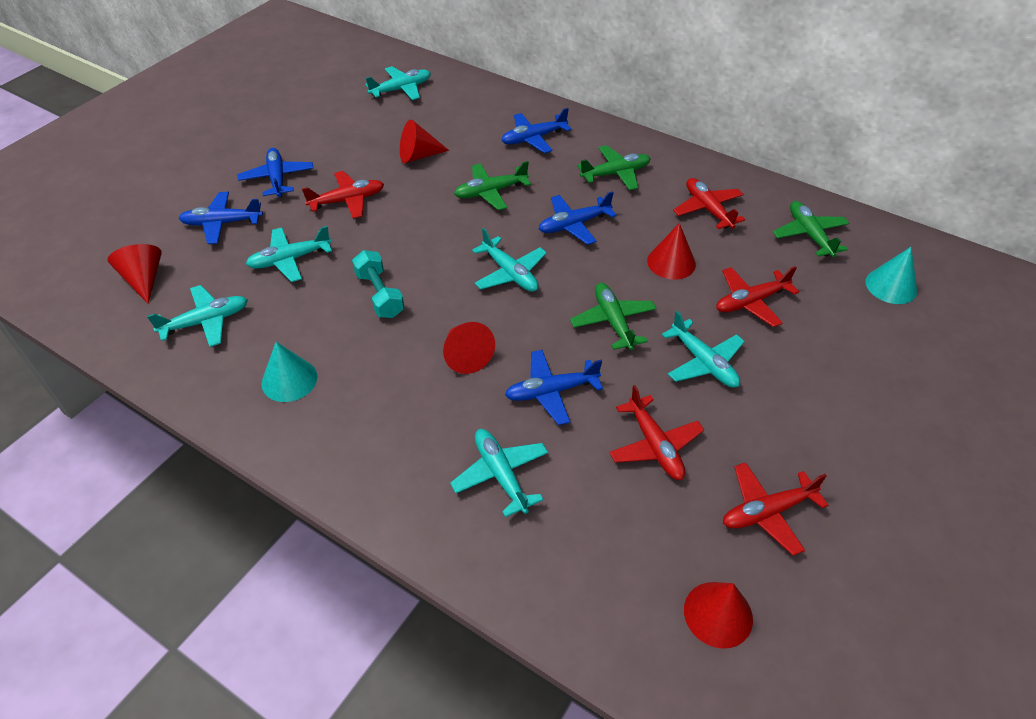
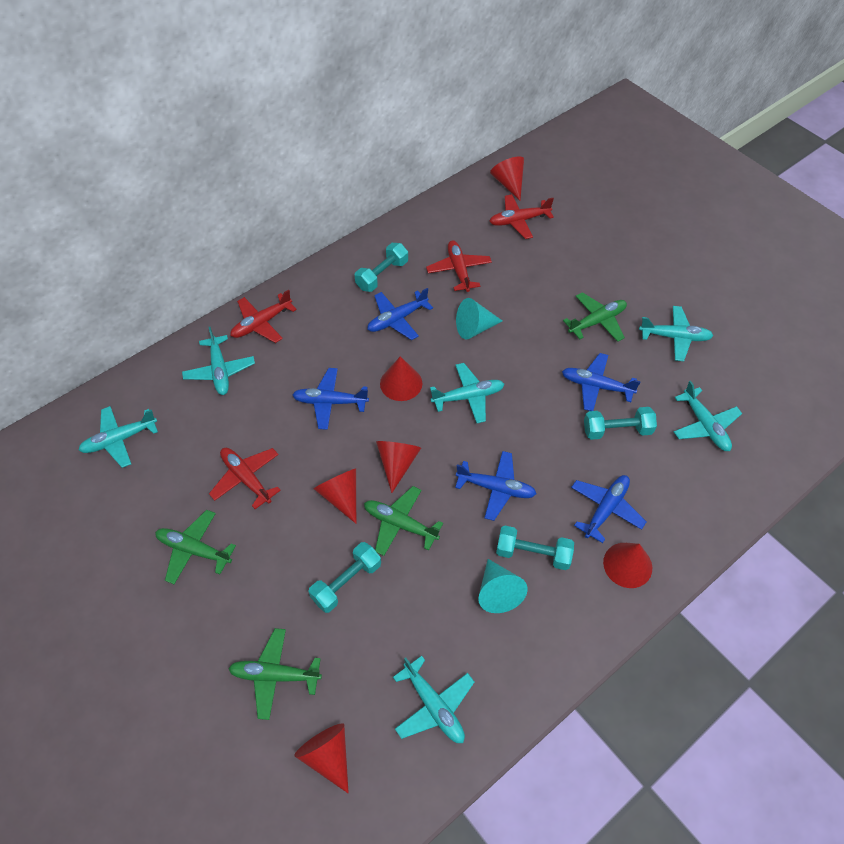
red cone: 5 -> 6
red plane: 5 -> 4
turquoise dumbbell: 1 -> 4

